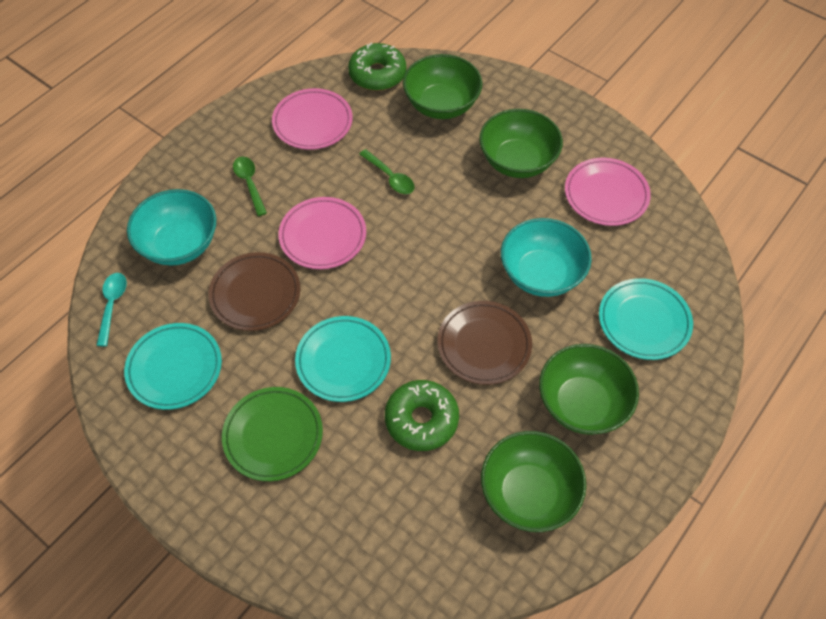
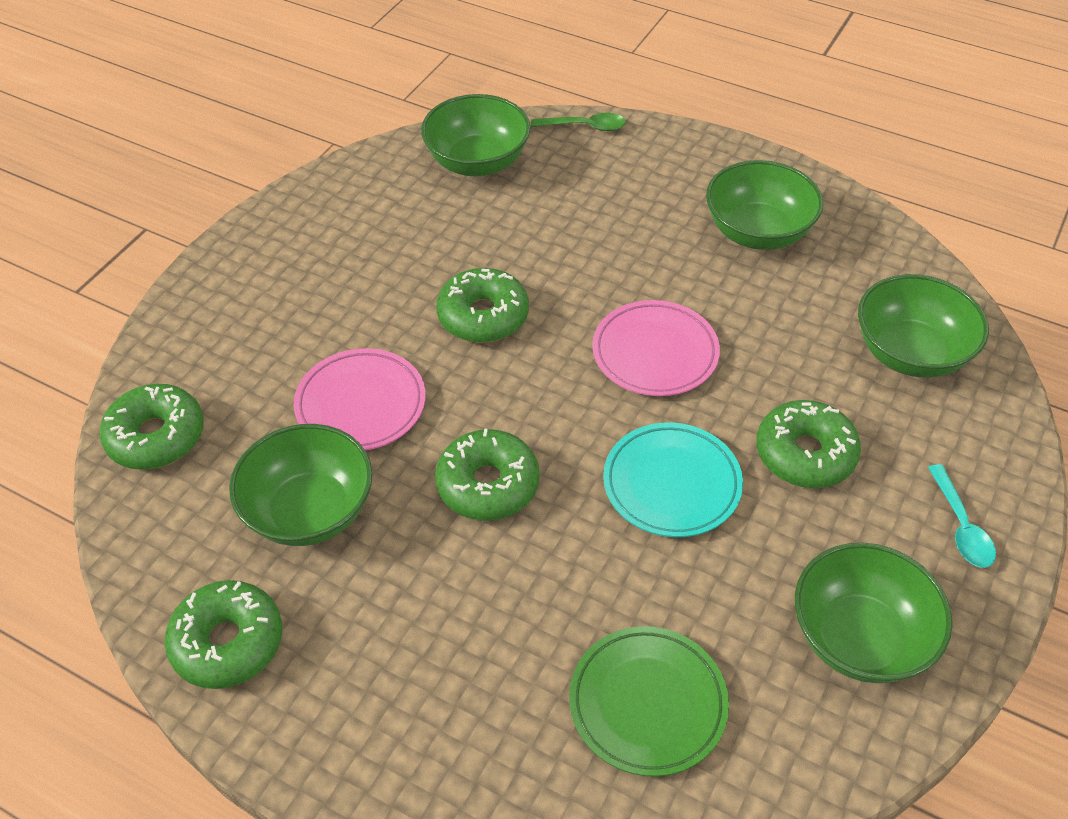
brown plate: 2 -> 0
green bowl: 4 -> 5
green donut: 2 -> 5
green spoon: 2 -> 1
pink plate: 3 -> 2
turquoise bowl: 2 -> 0
turquoise plate: 3 -> 1

